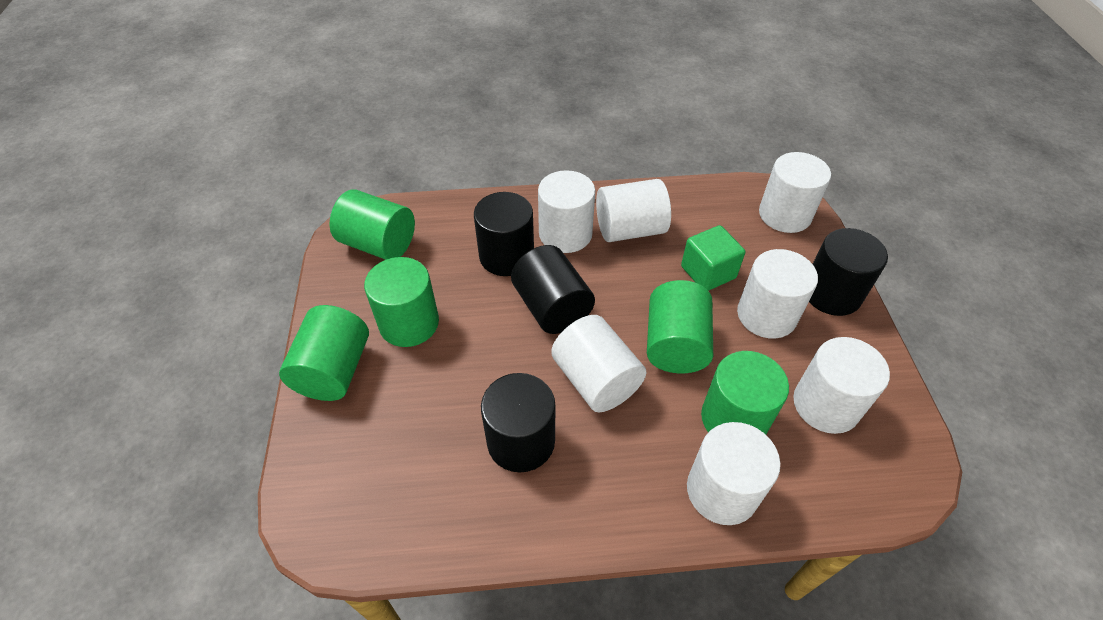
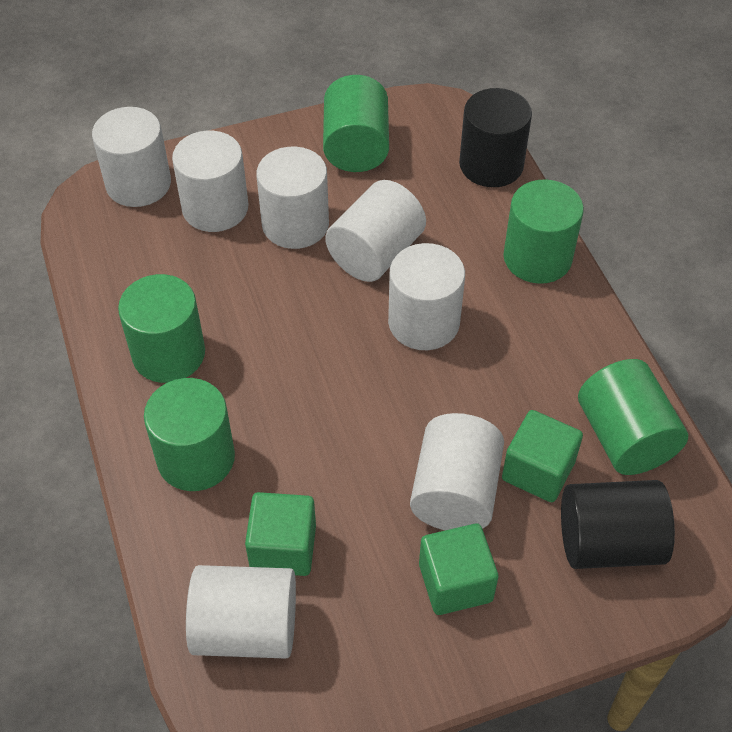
black cylinder: 4 -> 2
green cube: 1 -> 3

